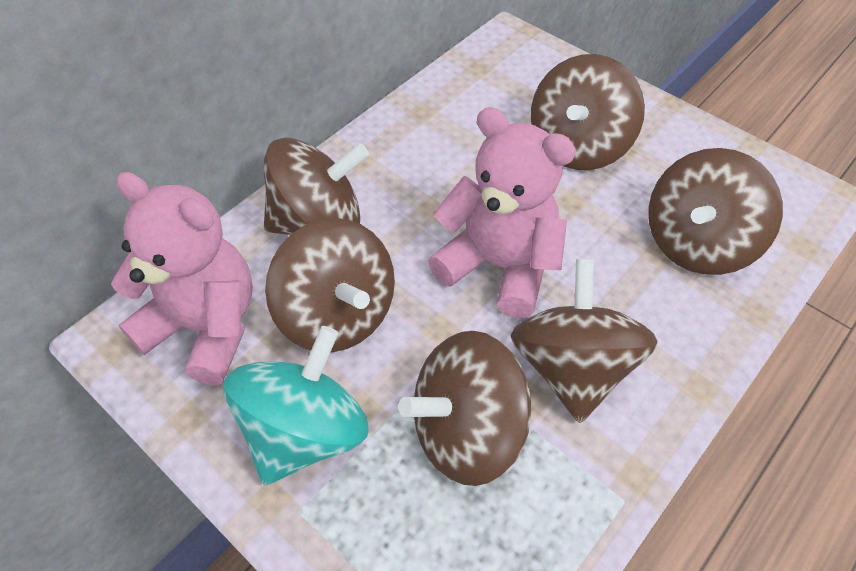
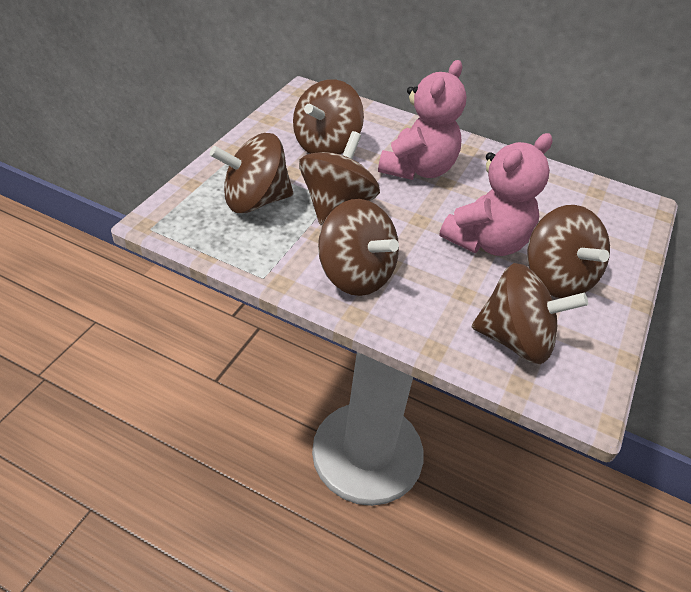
turquoise spinning top: 1 -> 0

